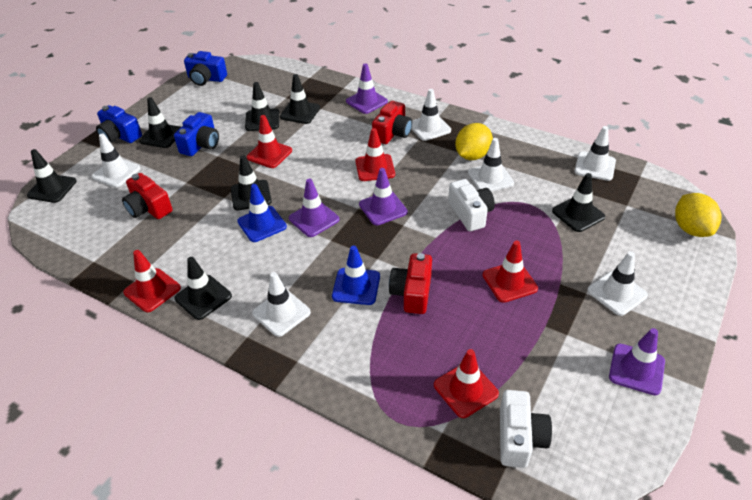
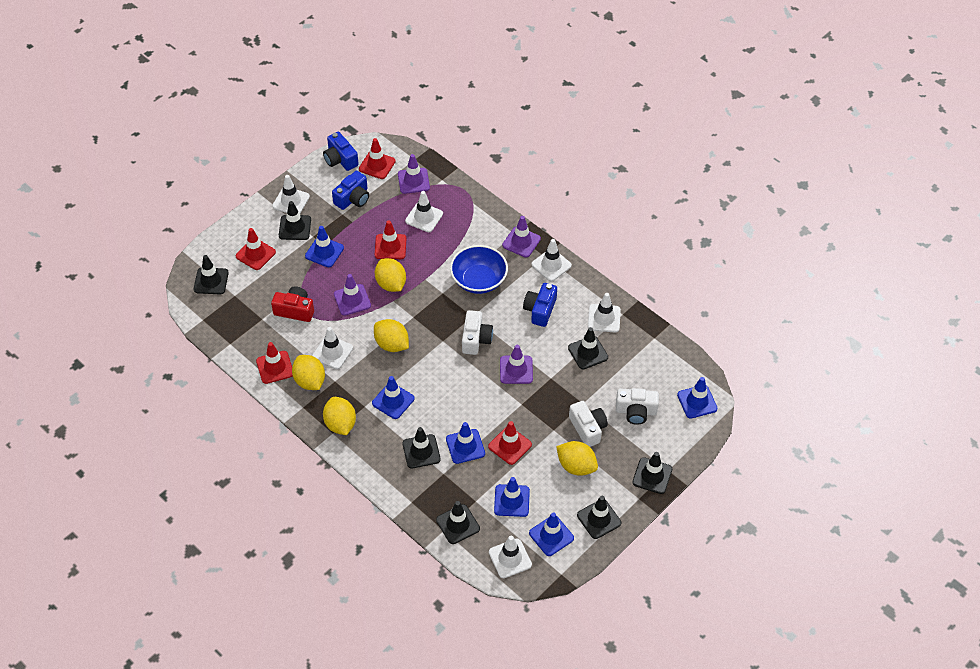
blue bowl: 0 -> 1
blue traffic cone: 2 -> 6
red camera: 3 -> 1
white camera: 2 -> 3
yellow lemon: 2 -> 5

